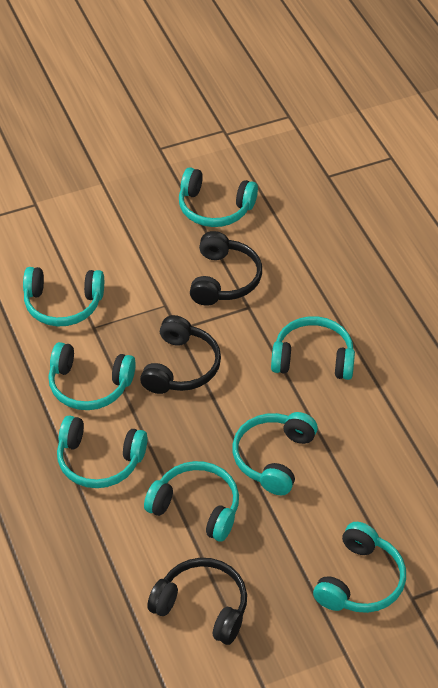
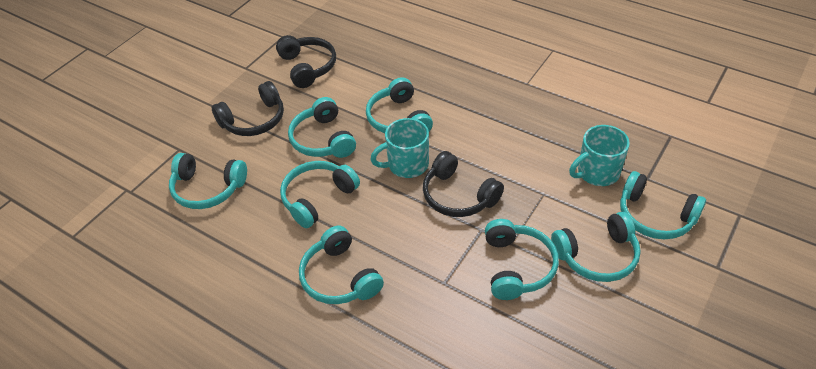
turquoise mug: 0 -> 2

